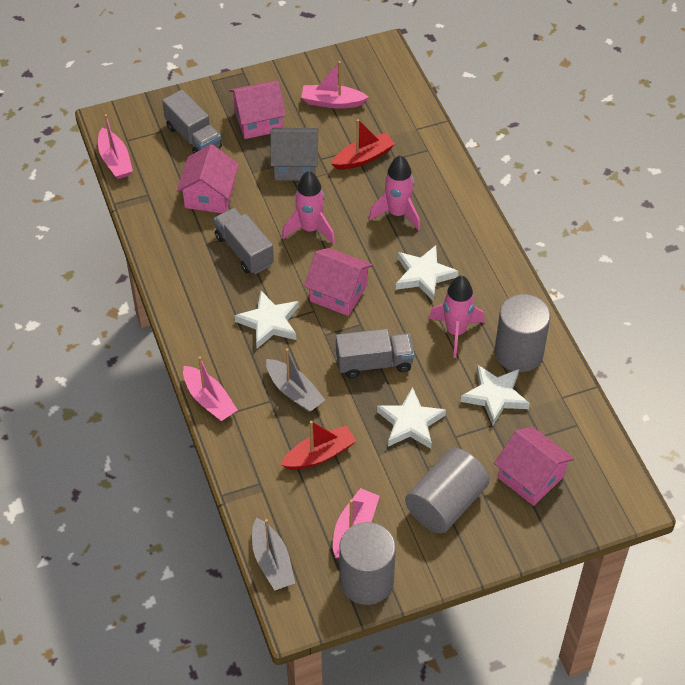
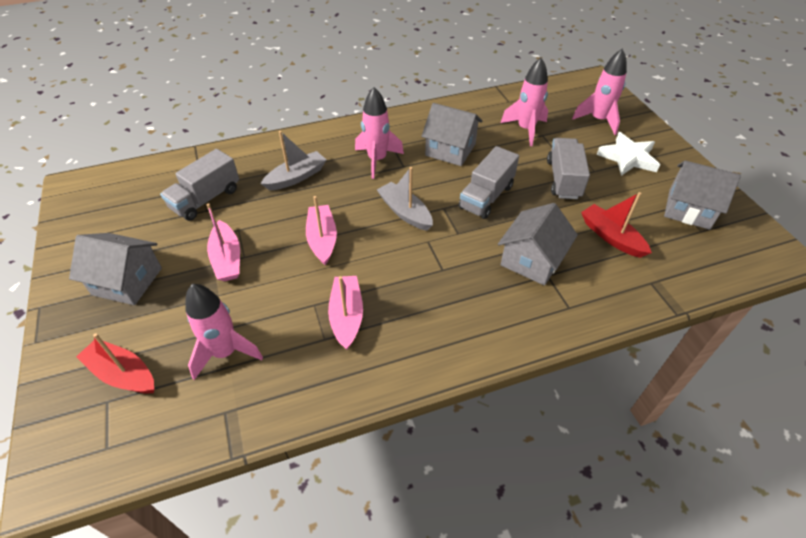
grey cylinder: 3 -> 0
grey house: 1 -> 4
pink boat: 4 -> 3
pink house: 4 -> 0
pink rocket: 3 -> 4
white star: 4 -> 1

